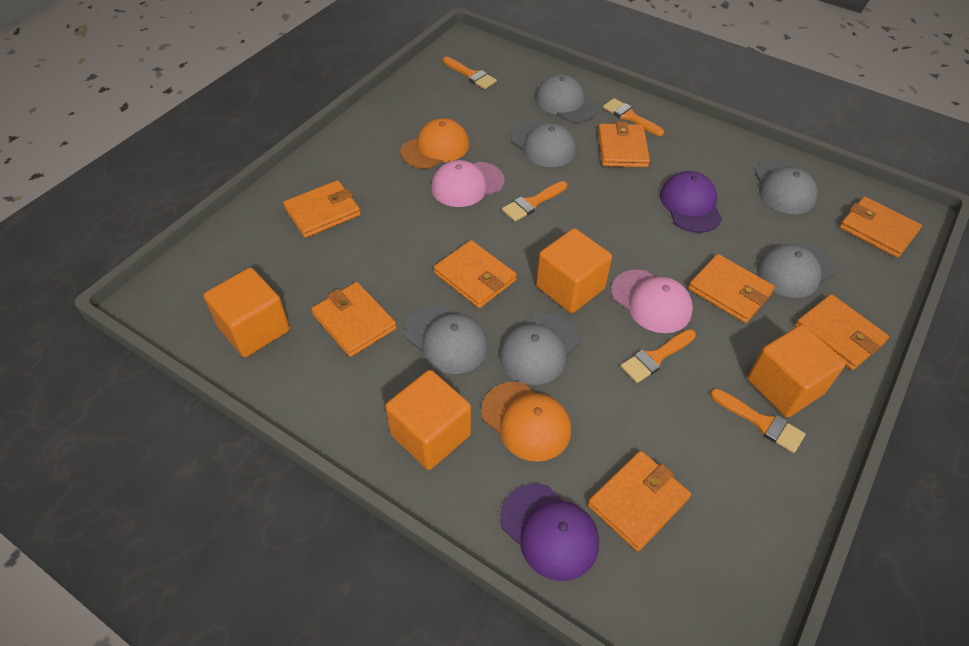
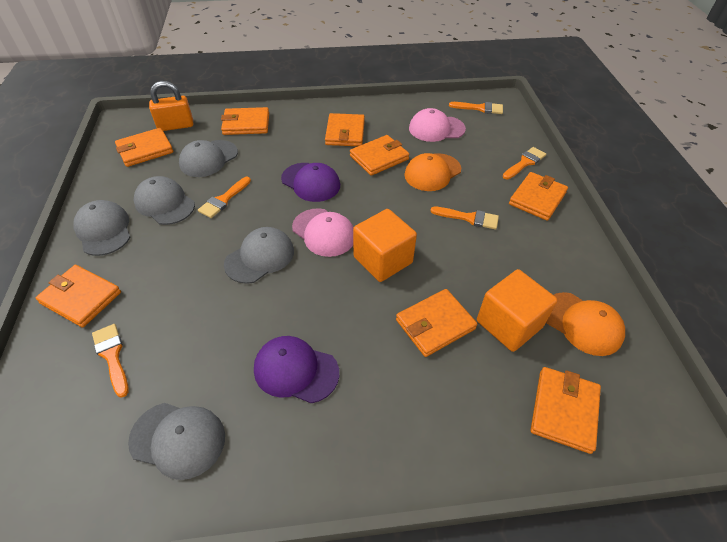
grey cap: 6 -> 5
orange cube: 4 -> 2
orange padlock: 0 -> 1

